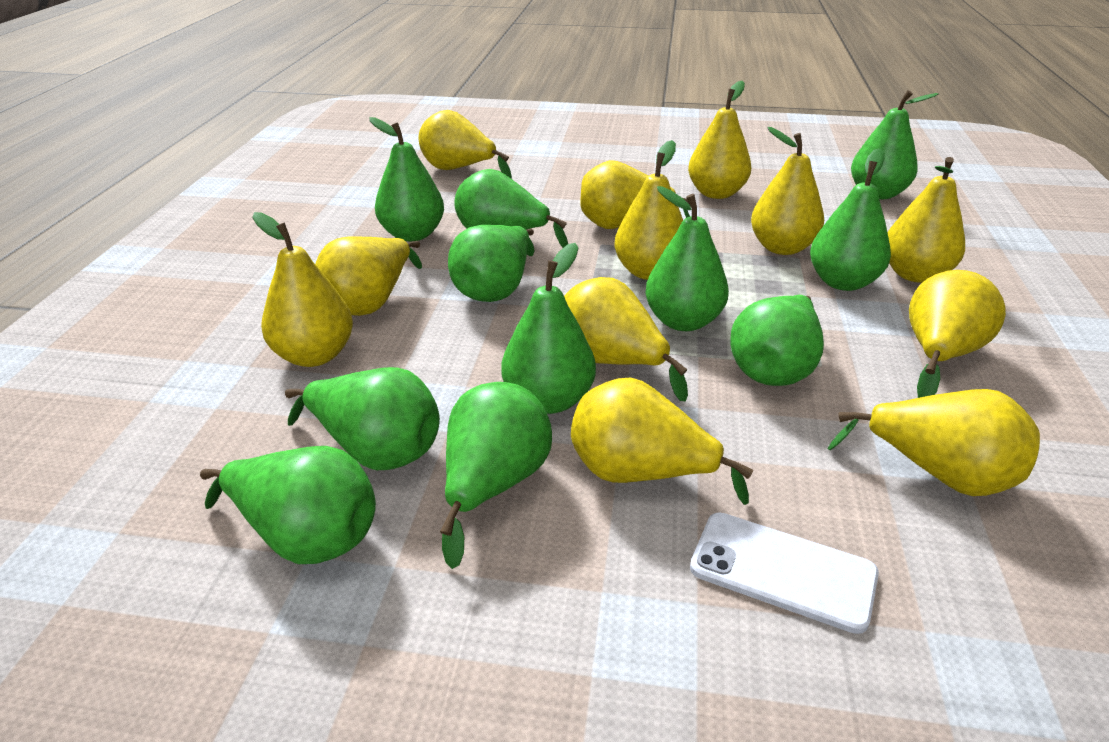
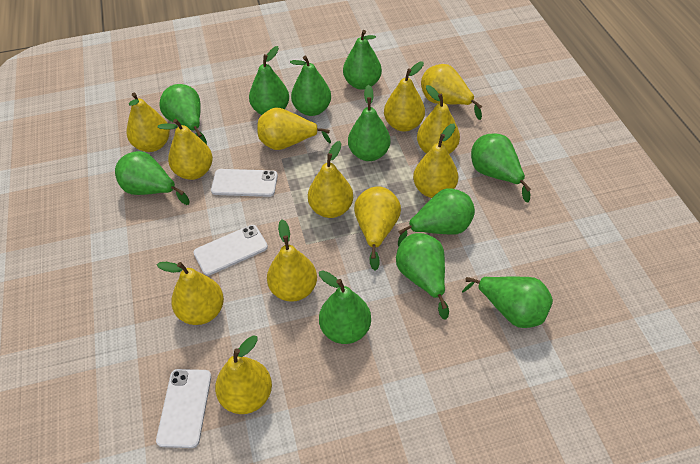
white phone: 1 -> 3

